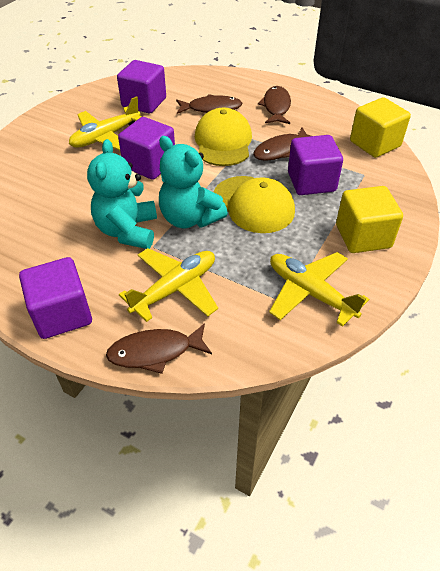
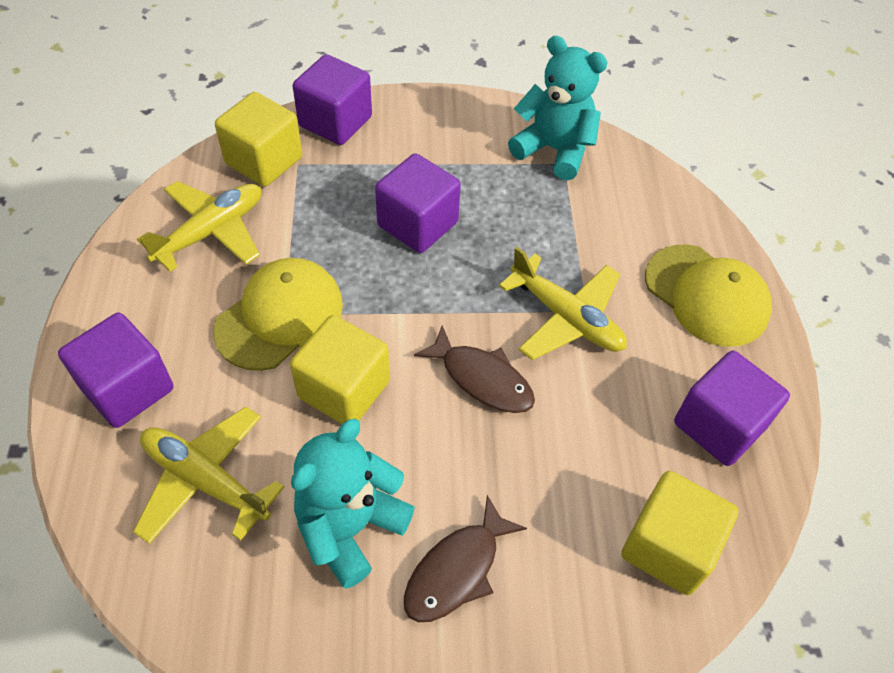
brown fish: 4 -> 2
yellow cube: 2 -> 3

